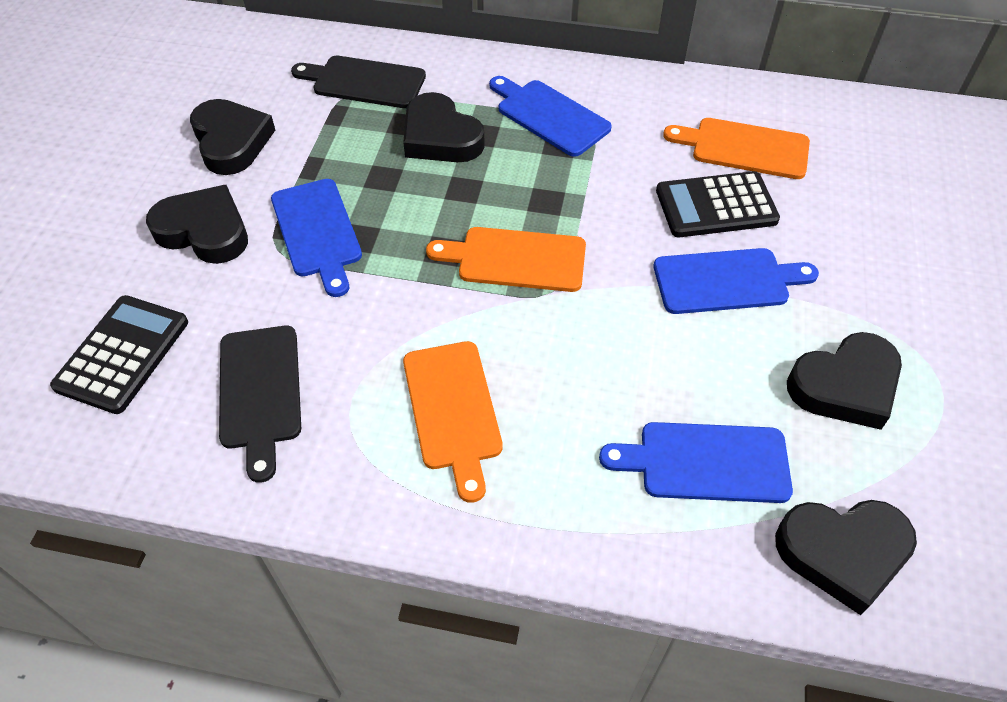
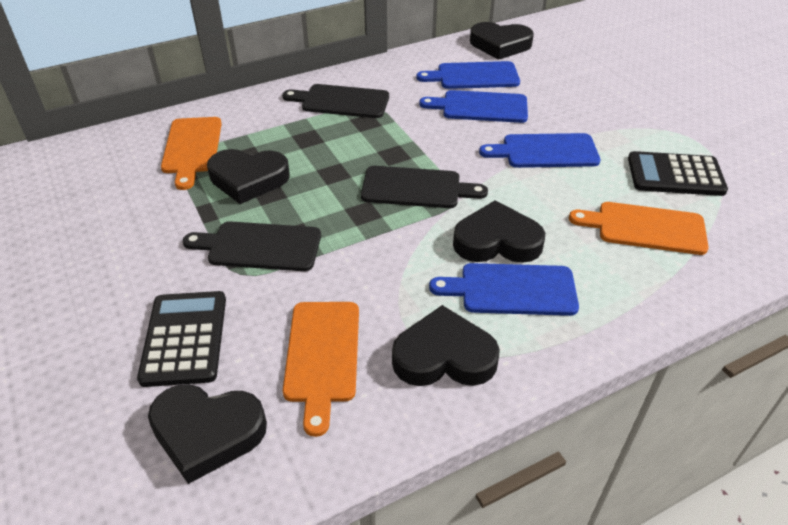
black cutting board: 2 -> 3

